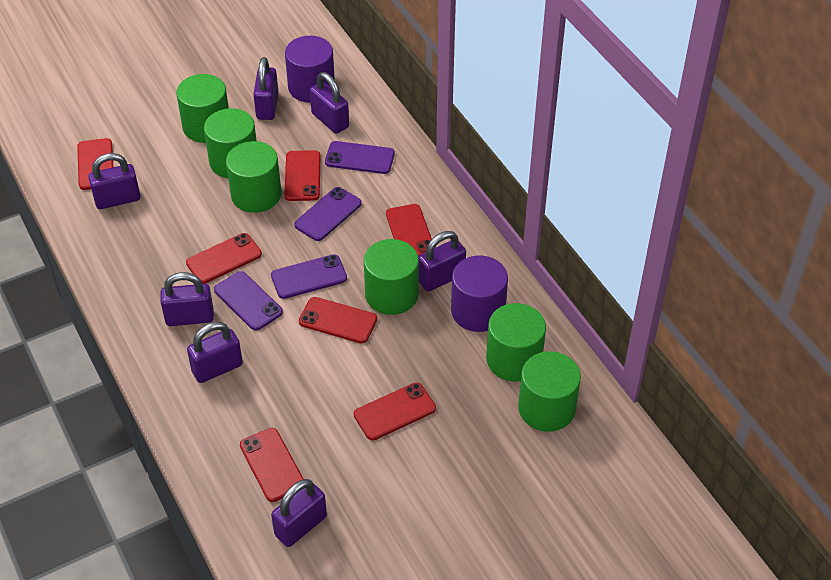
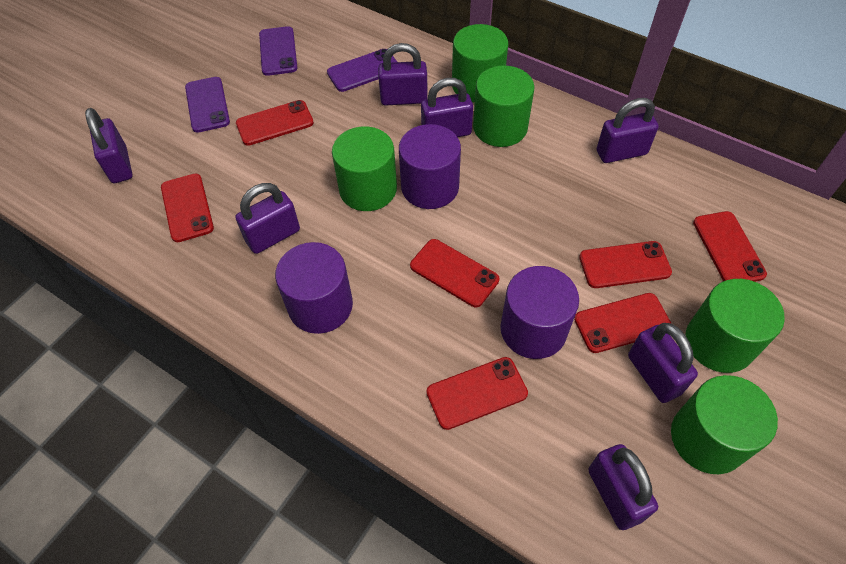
green cylinder: 6 -> 5
purple cylinder: 2 -> 3
purple phone: 4 -> 3

